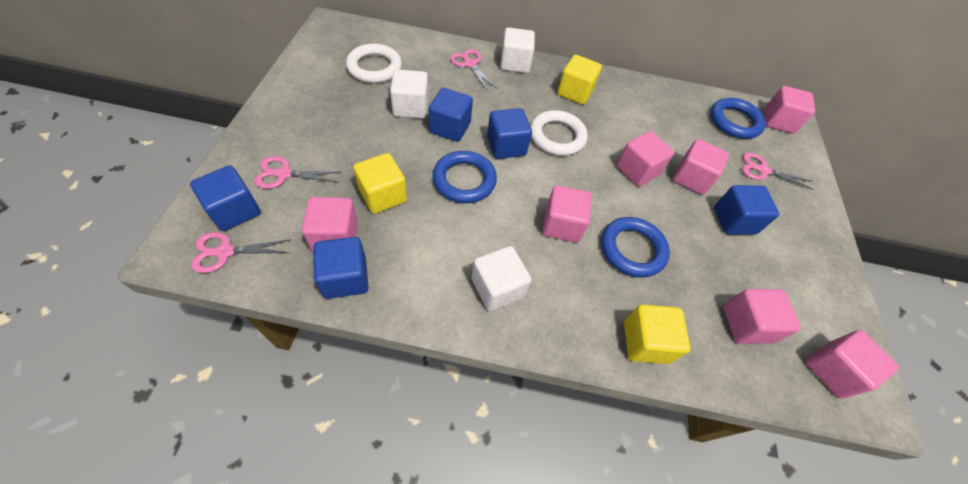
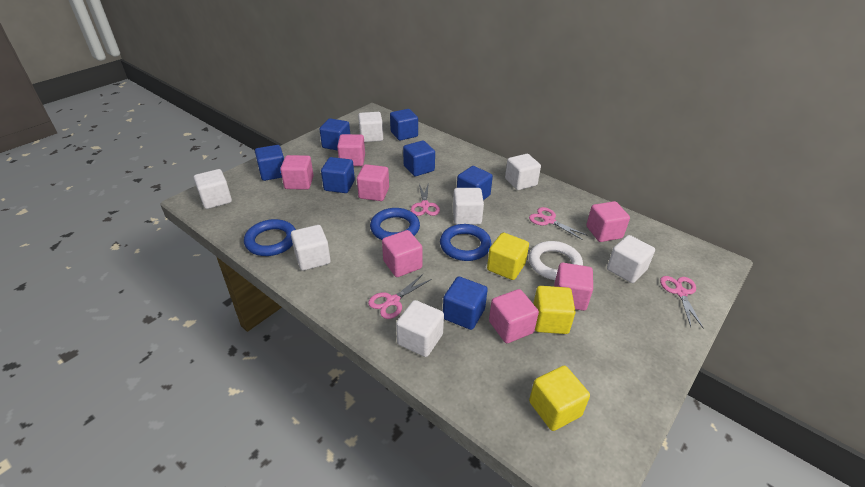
blue cube: 5 -> 7
white cube: 3 -> 7
white ring: 2 -> 1

